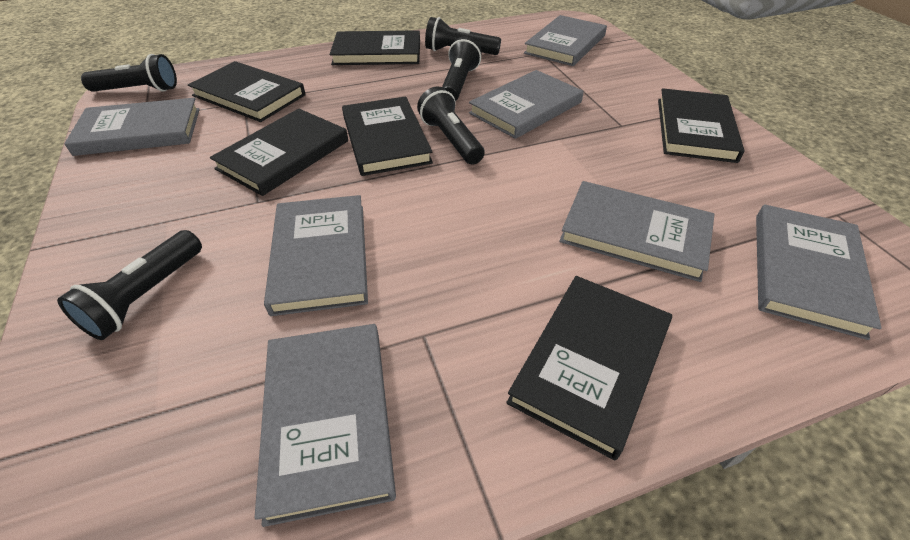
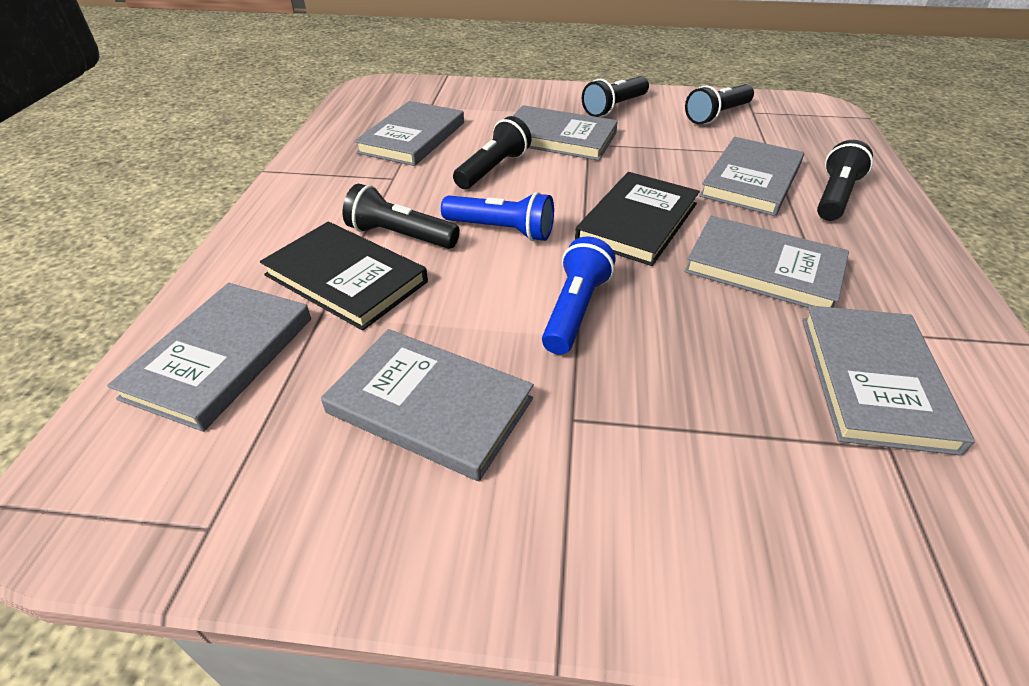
black book: 6 -> 2
blue flashlight: 0 -> 2

